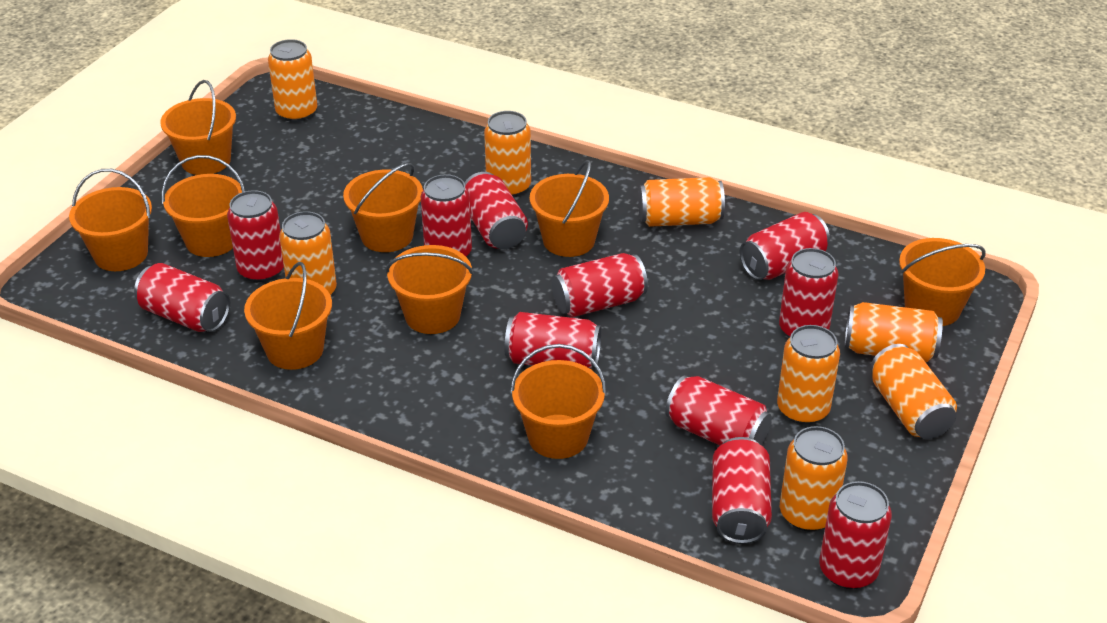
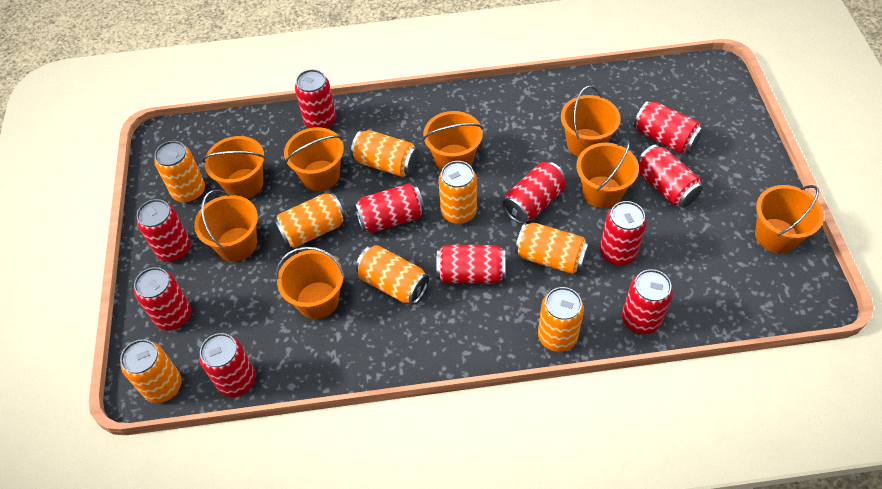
orange bucket: 9 -> 8

